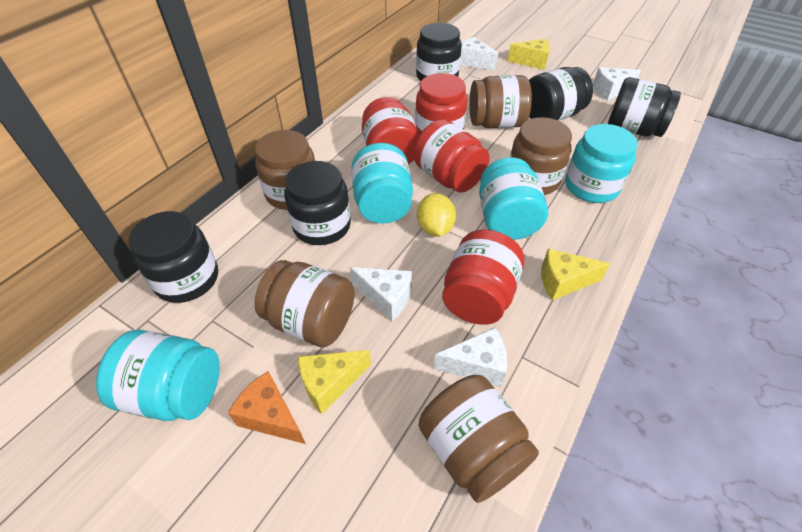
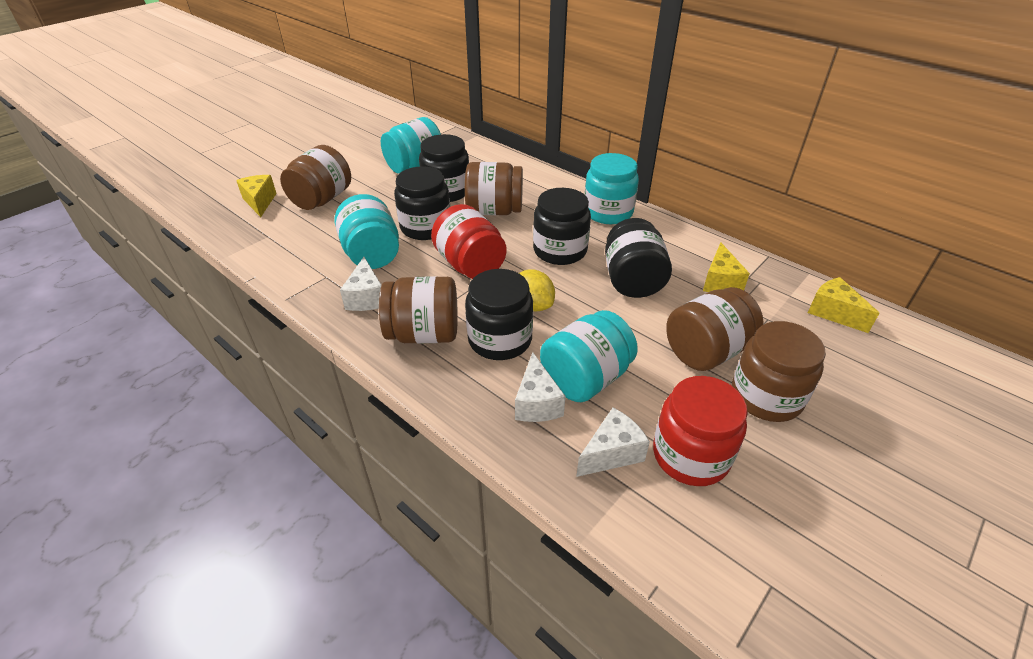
orange cheese: 1 -> 0
red jar: 4 -> 2
white cheese: 4 -> 3

